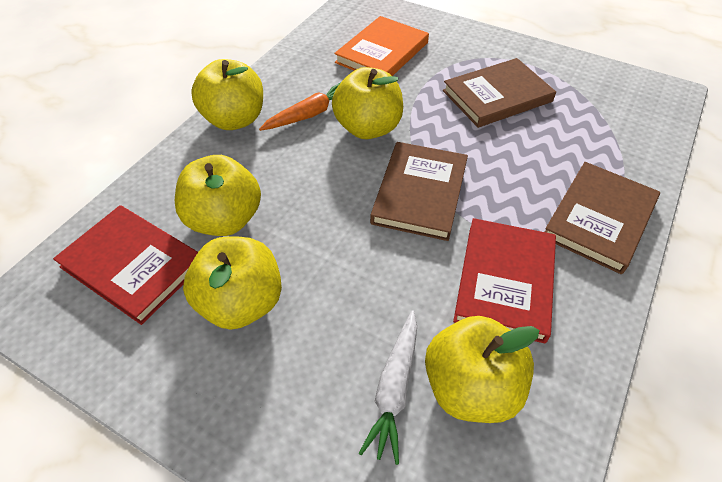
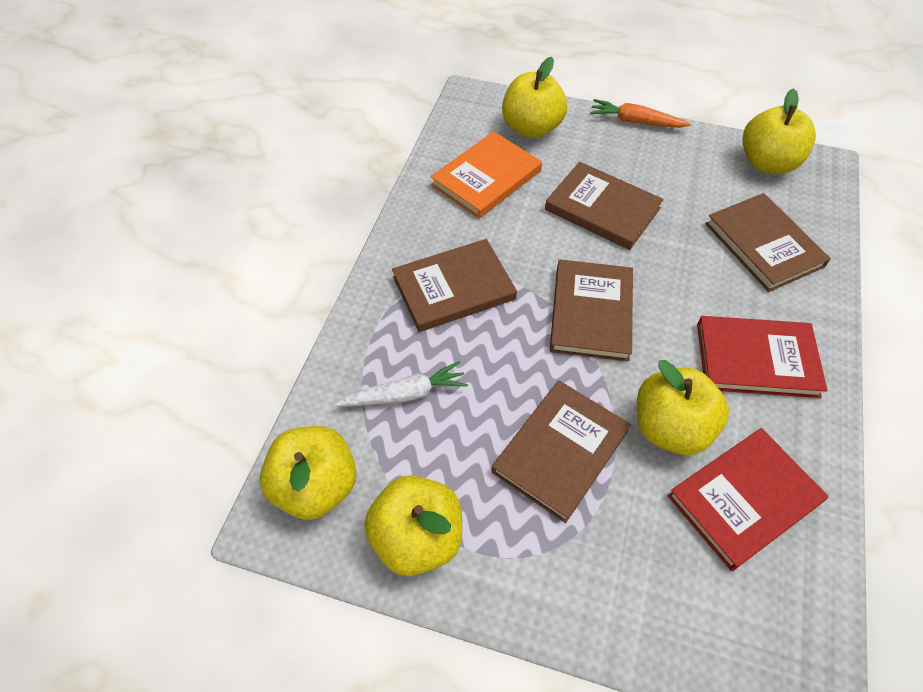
brown book: 3 -> 5

